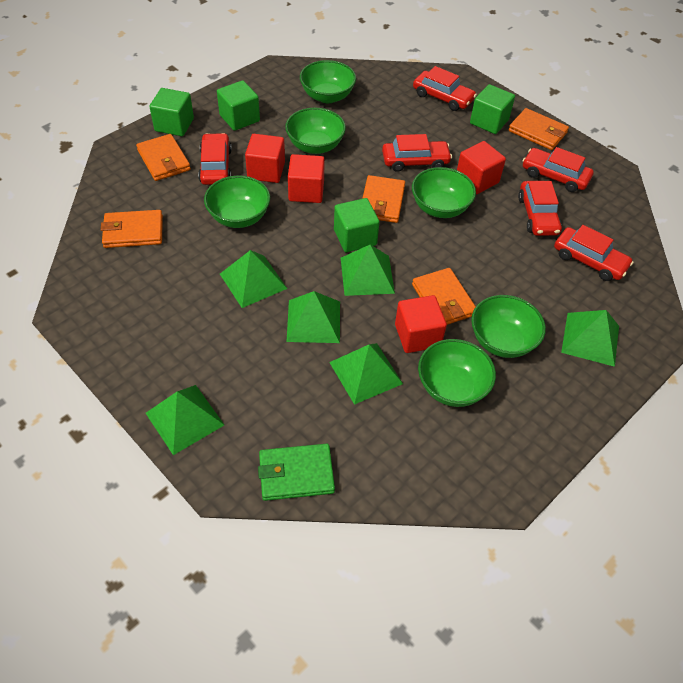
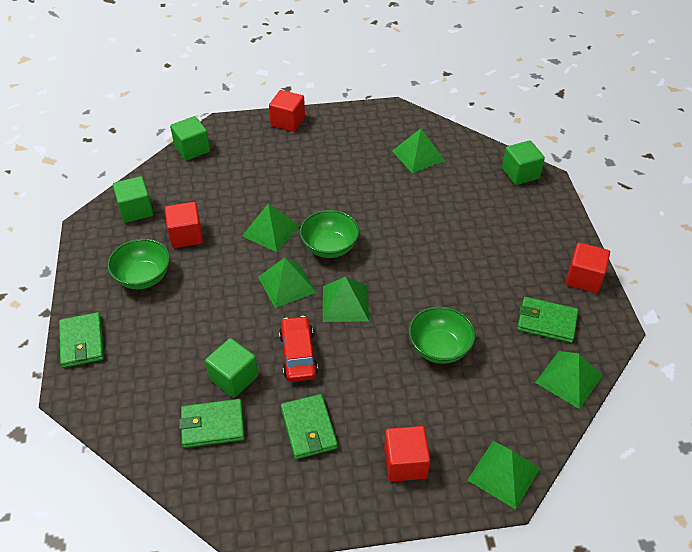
green bowl: 6 -> 3
green wallet: 1 -> 4
orange wallet: 5 -> 0
red car: 6 -> 1

